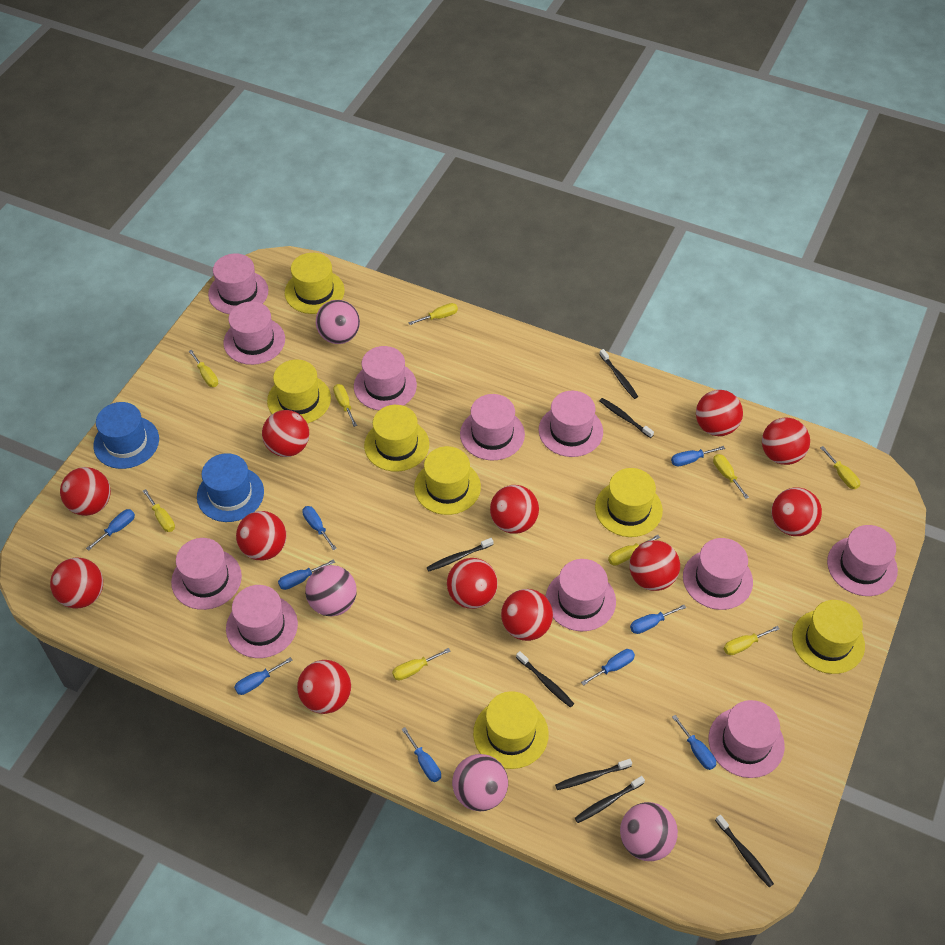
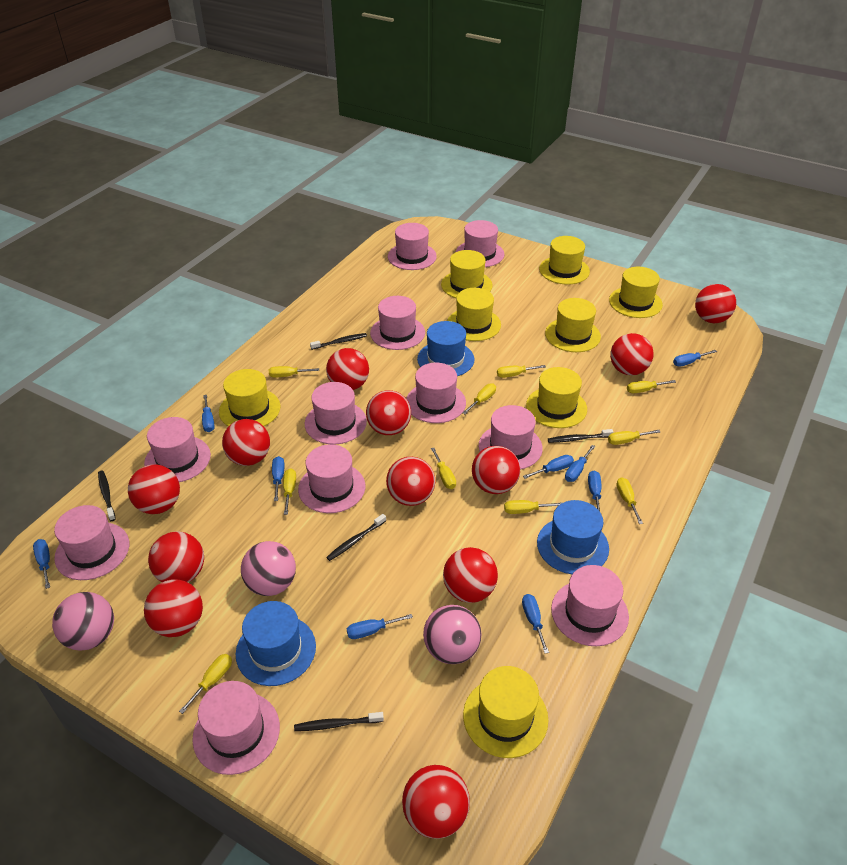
black toothbrush: 7 -> 5
blue hat: 2 -> 3
pink ball: 4 -> 3
yellow hat: 7 -> 8
yellow screwdriver: 9 -> 10

